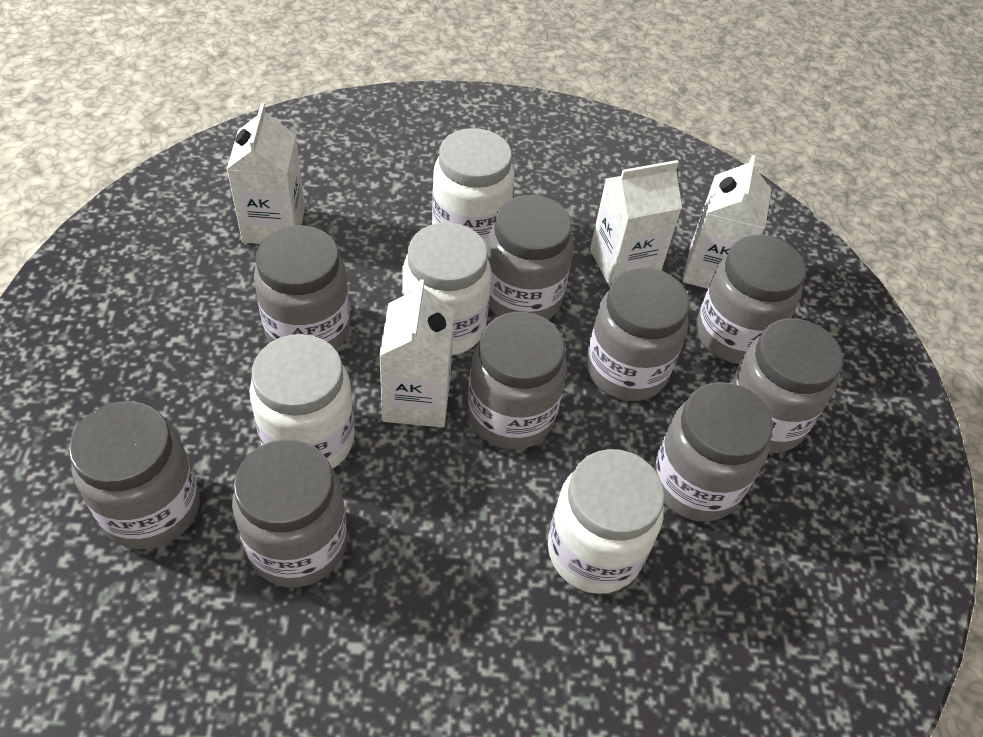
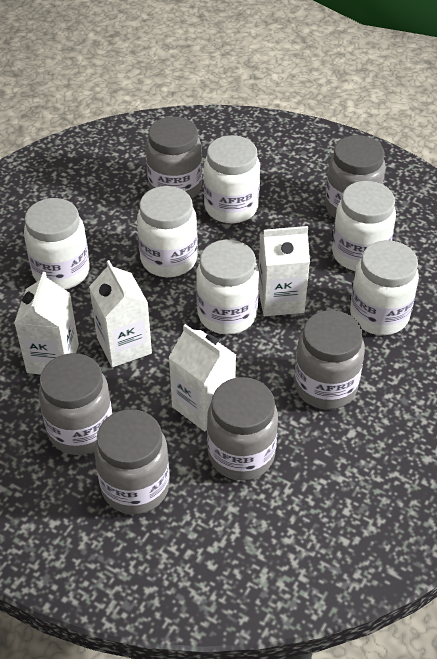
grey jar: 9 -> 6
white jar: 4 -> 6

